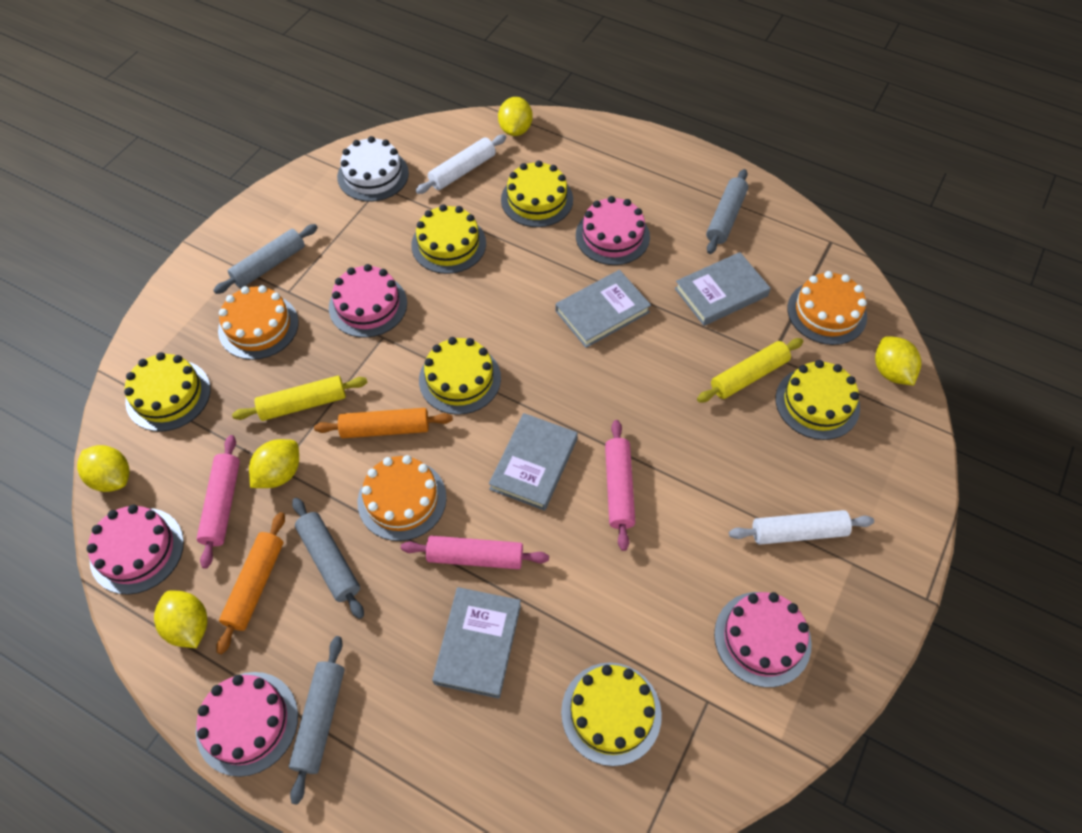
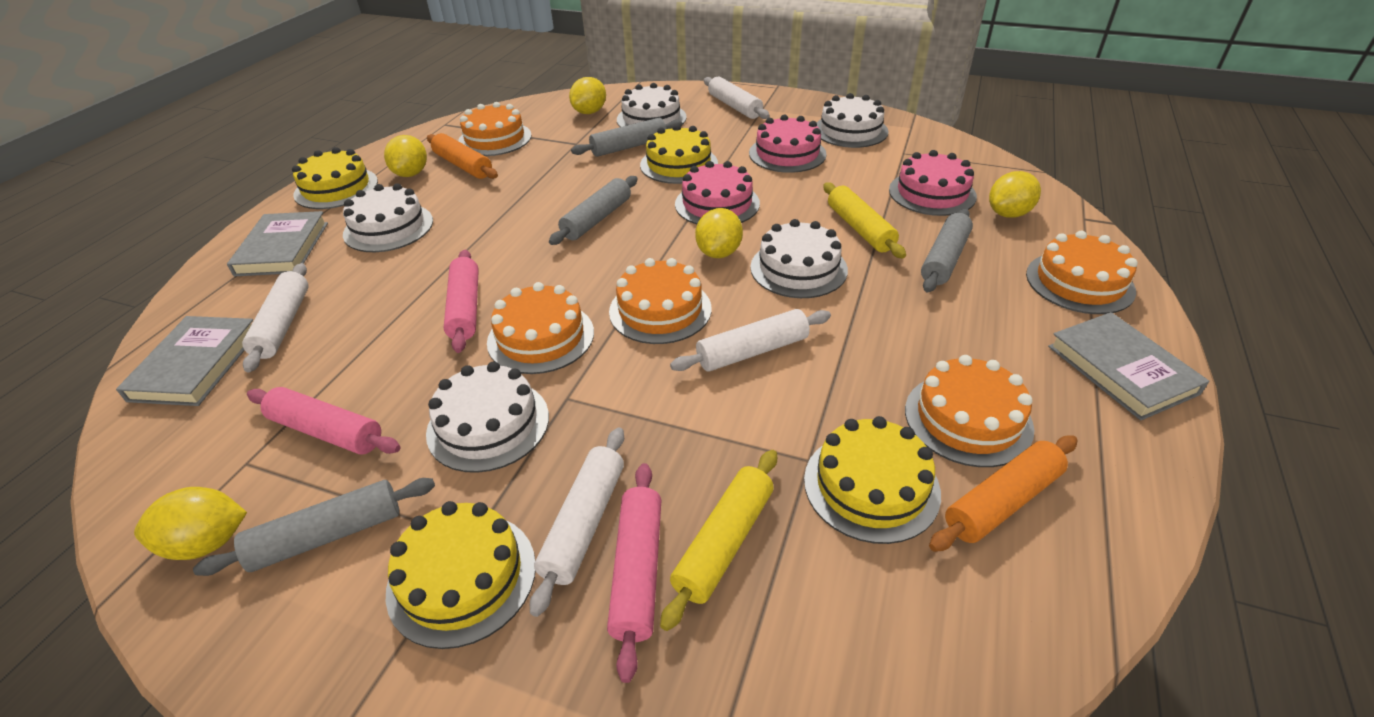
grey book: 4 -> 3
orange cake: 3 -> 5
pink cake: 5 -> 3
white cake: 1 -> 5
white rolling pin: 2 -> 4
yellow cake: 6 -> 4

